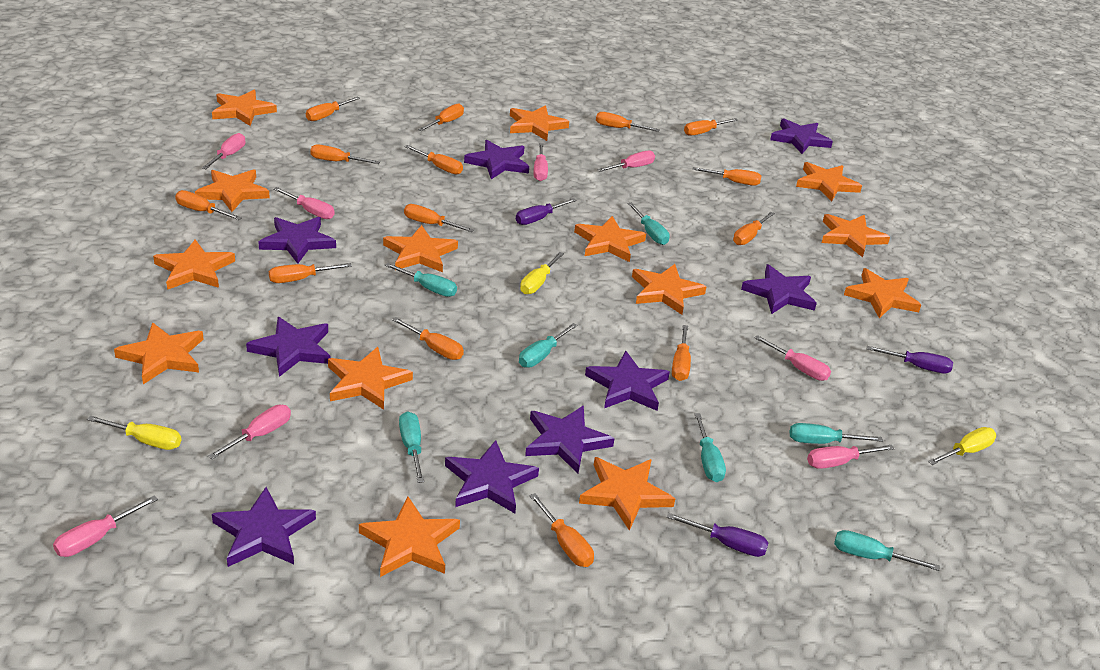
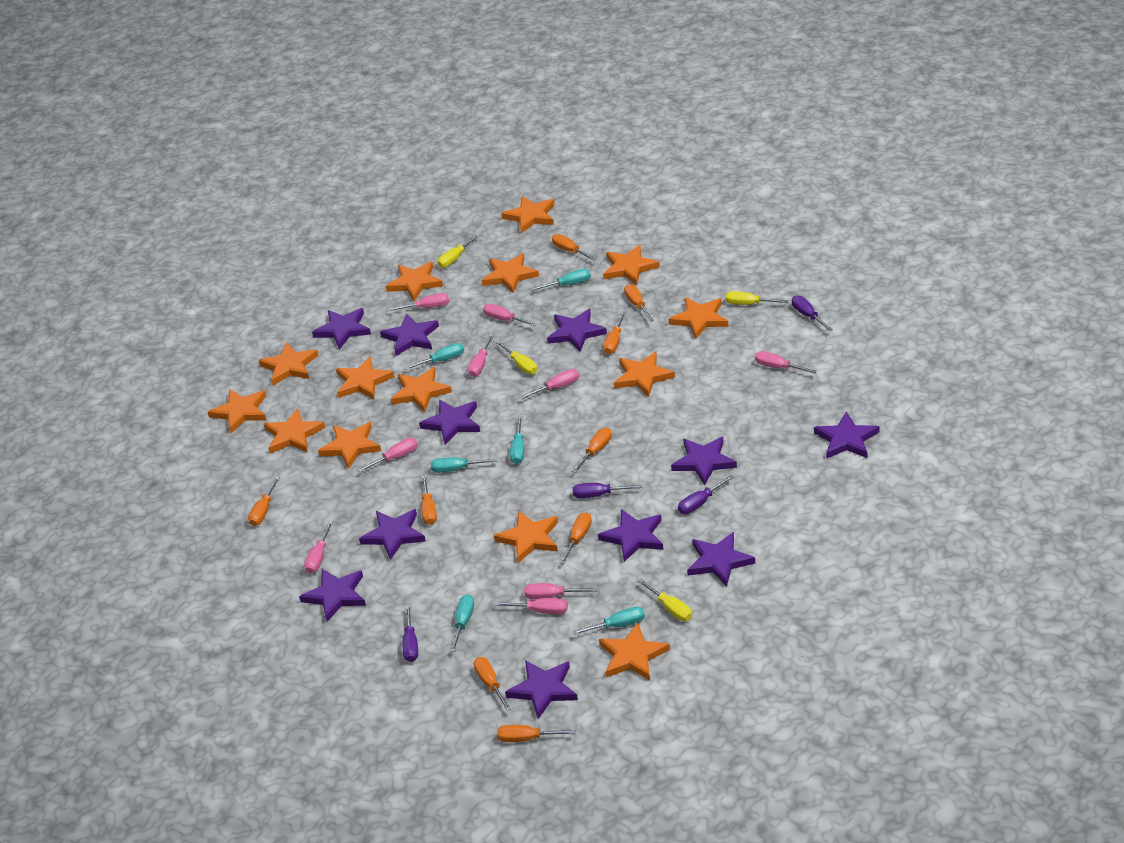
orange screwdriver: 14 -> 9
pink screwdriver: 8 -> 9
purple screwdriver: 3 -> 4
purple star: 9 -> 11
turquoise screwdriver: 7 -> 6
yellow screwdriver: 3 -> 4

